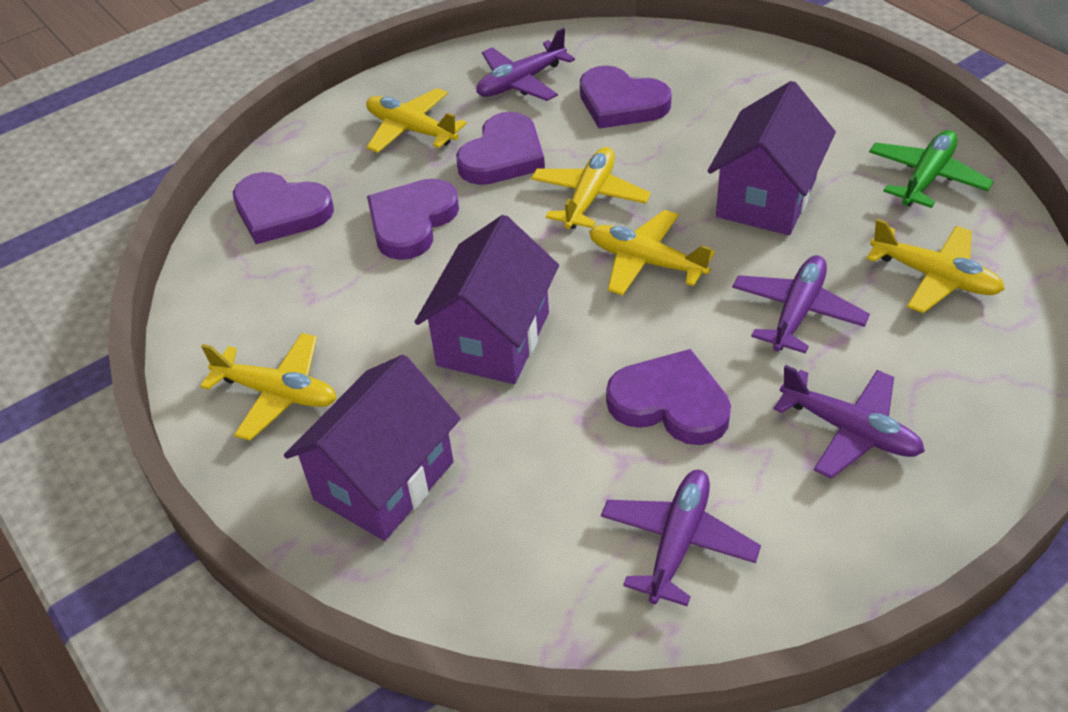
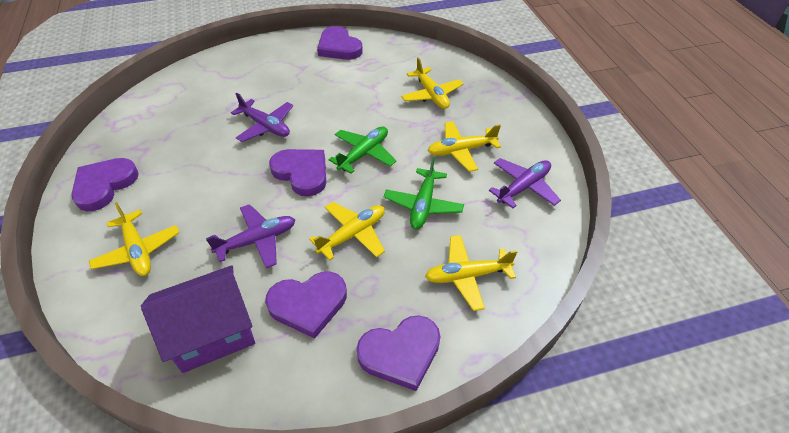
green plane: 1 -> 2
purple house: 3 -> 1
purple plane: 4 -> 3

